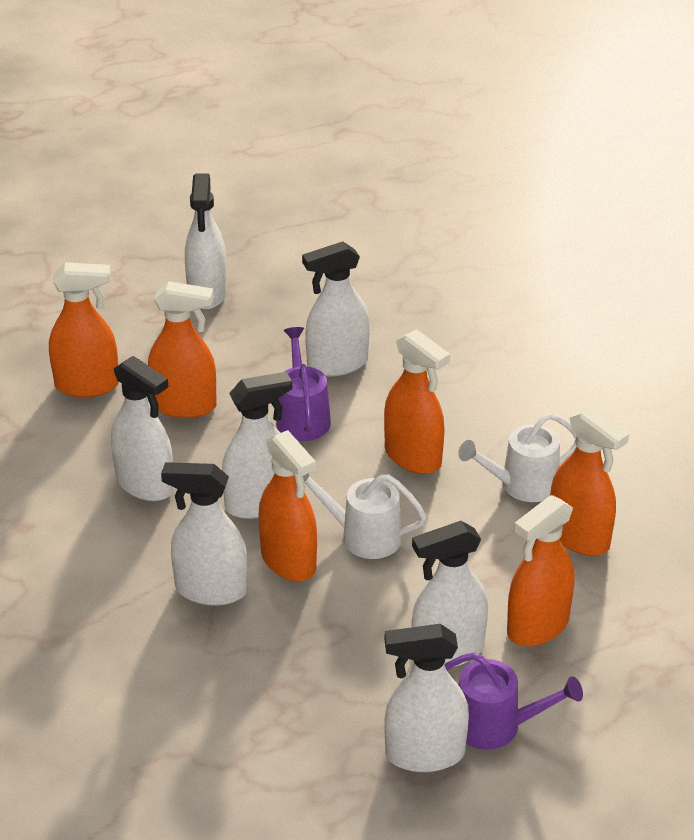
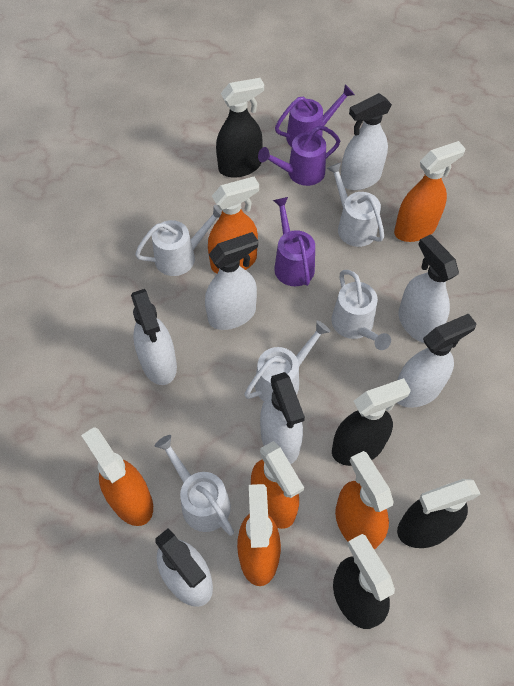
black spray bottle: 0 -> 4
purple watering can: 2 -> 3
white watering can: 2 -> 5

